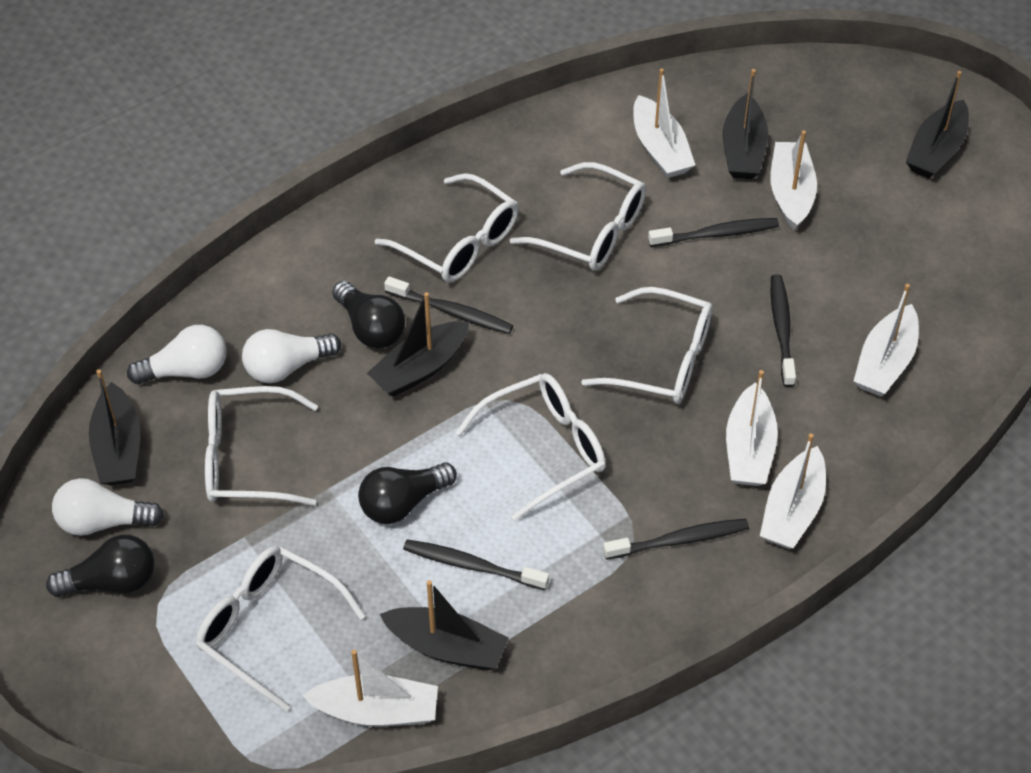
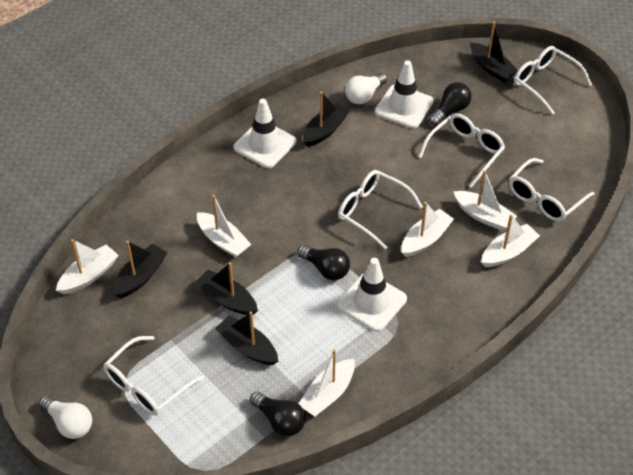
black toothbrush: 5 -> 0
white glasses: 6 -> 5
white light bulb: 3 -> 2
white traffic cone: 0 -> 3

